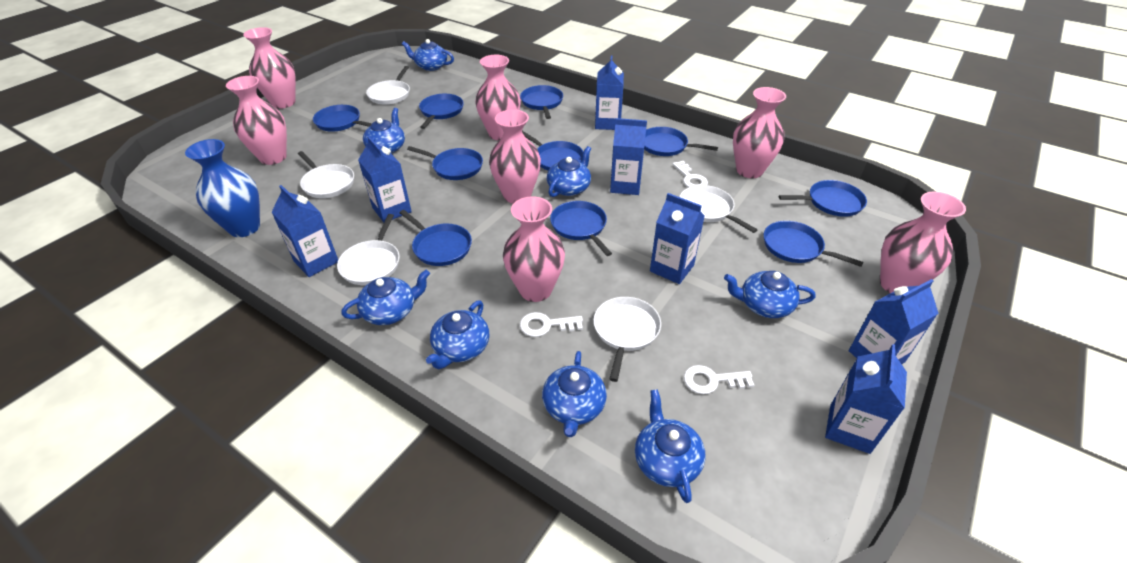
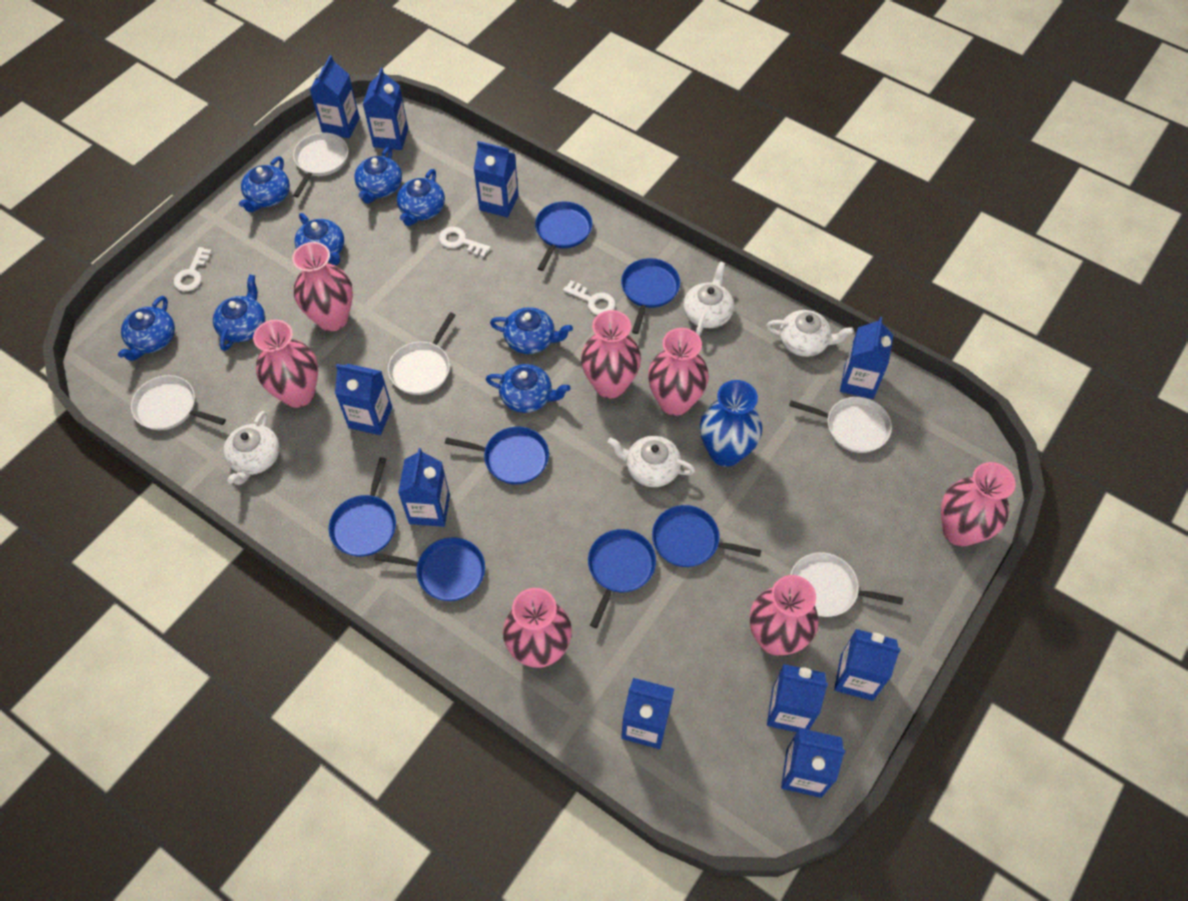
blue carton: 7 -> 10
blue pan: 10 -> 7
white teapot: 0 -> 4

